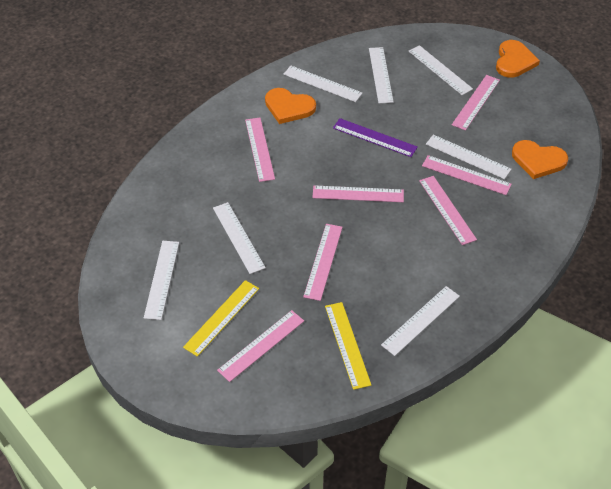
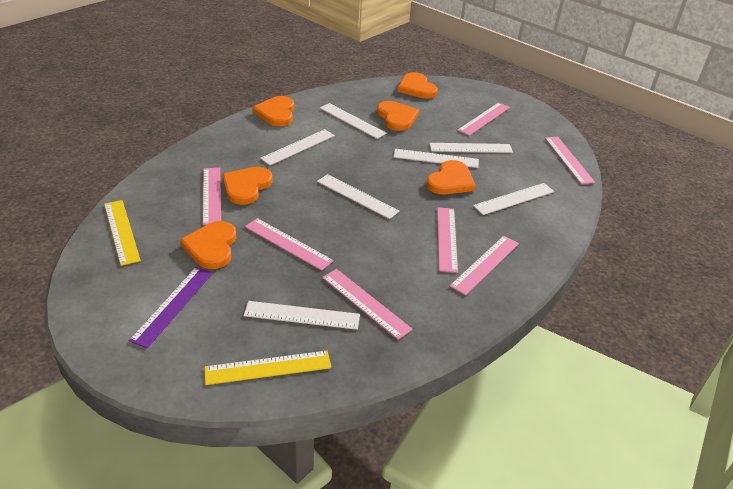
orange heart: 3 -> 6

